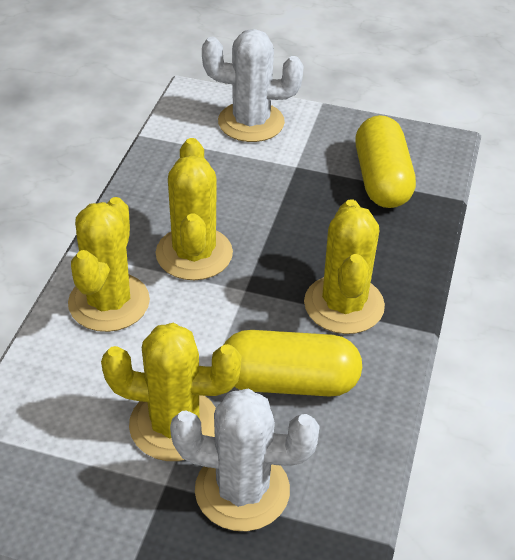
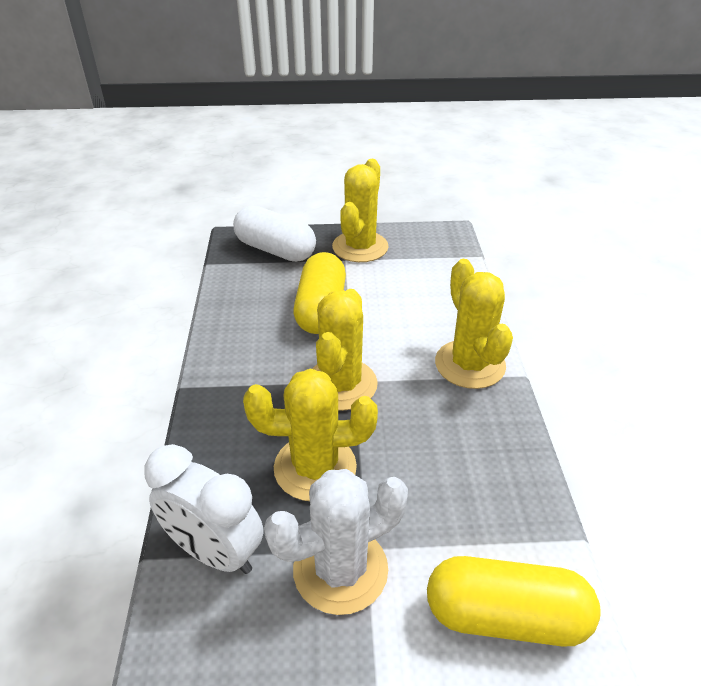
white cactus: 2 -> 1
white capsule: 0 -> 1
white clock: 0 -> 1

